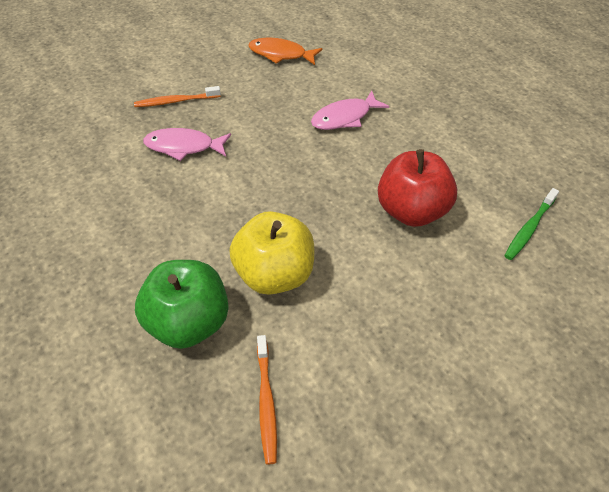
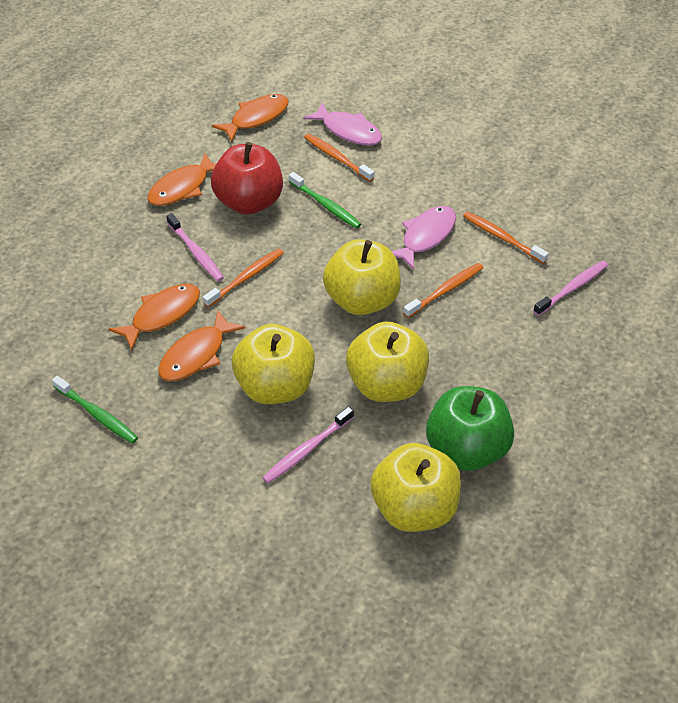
green toothbrush: 1 -> 2
orange fish: 1 -> 4
orange toothbrush: 2 -> 4
pink toothbrush: 0 -> 3
yellow apple: 1 -> 4

